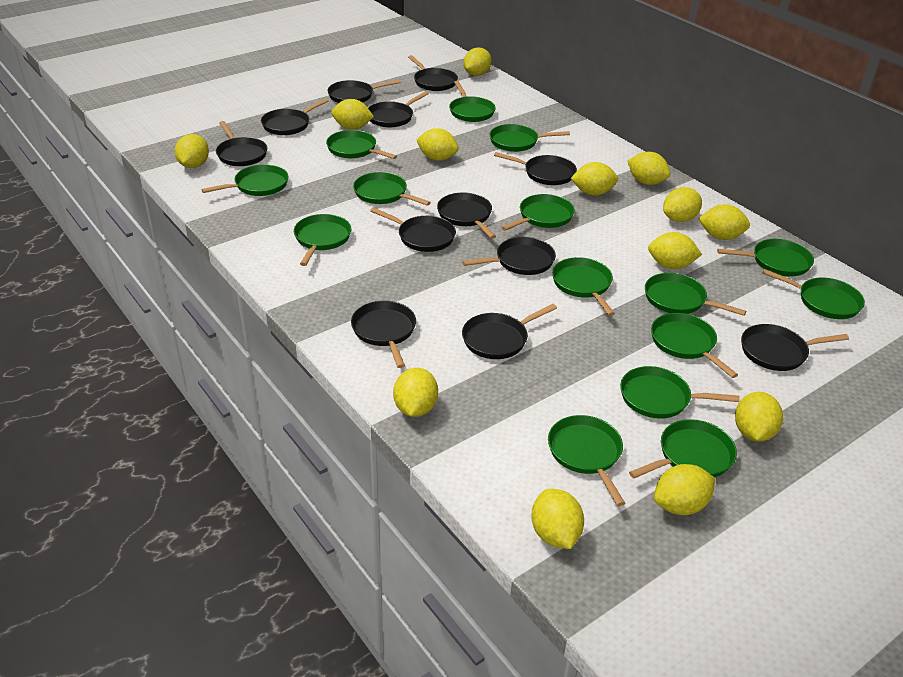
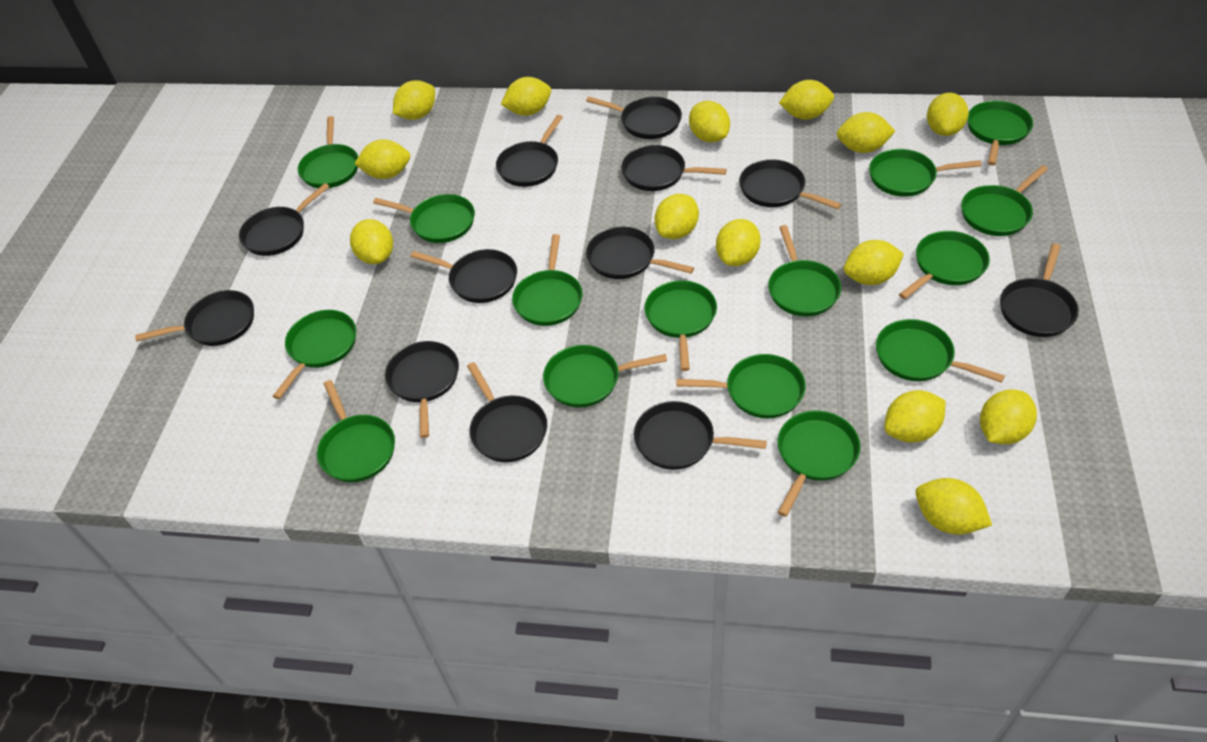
yellow lemon: 13 -> 14

